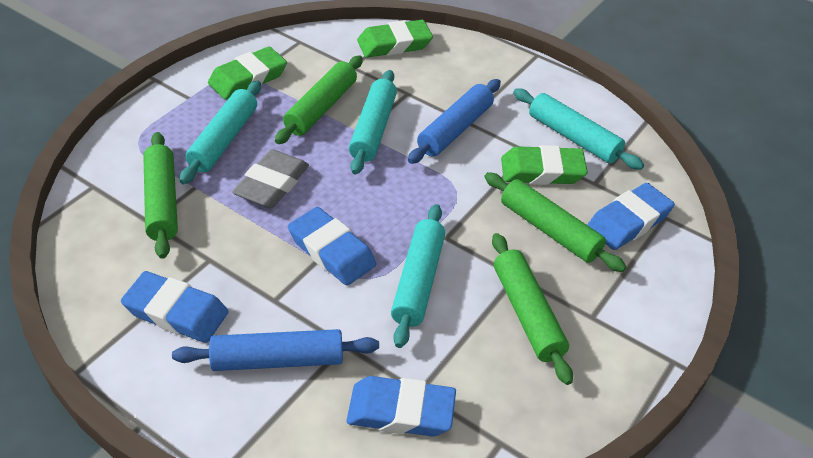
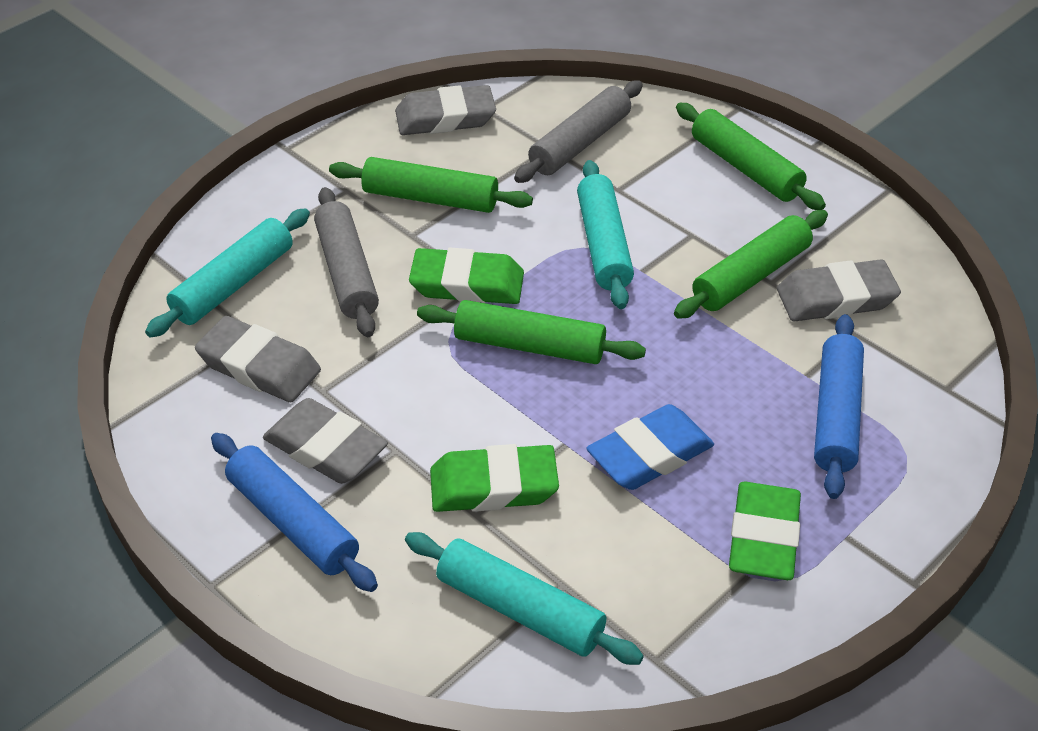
blue eraser: 4 -> 1
grey eraser: 1 -> 4
grey rolling pin: 0 -> 2
turquoise rolling pin: 4 -> 3

